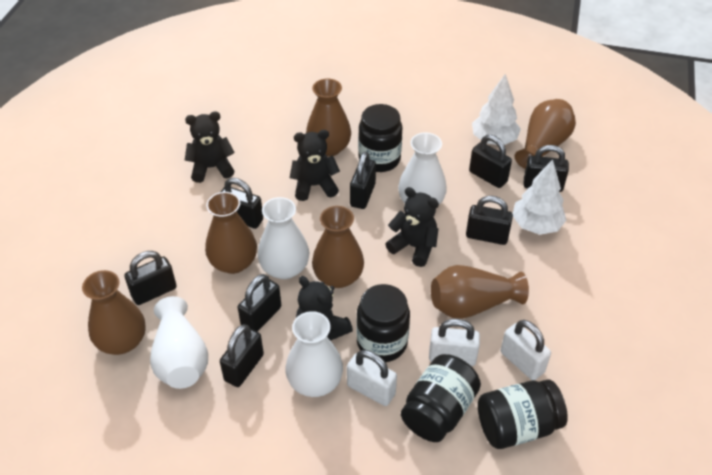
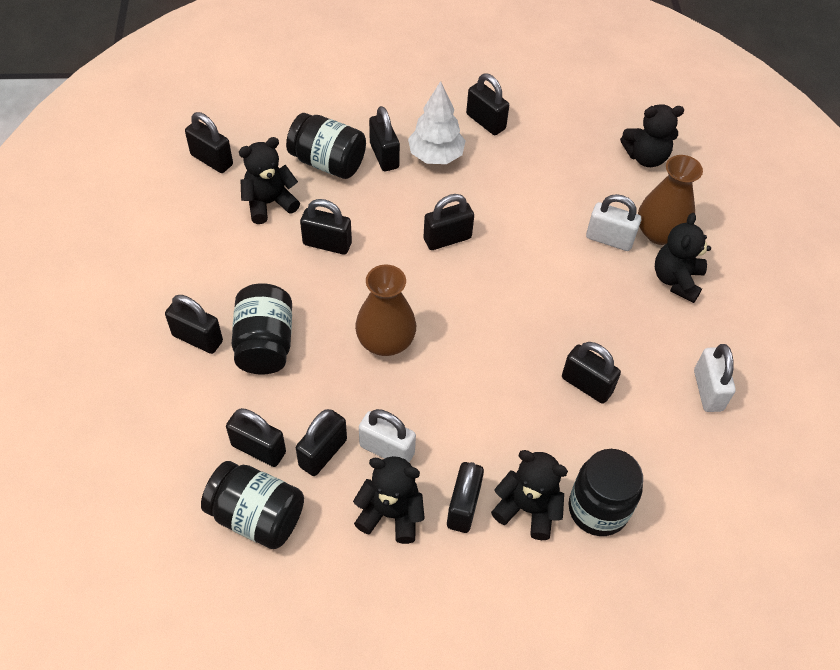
black padlock: 8 -> 10
black teddy bear: 4 -> 5
brown vase: 6 -> 2
white tree: 2 -> 1
white vase: 4 -> 0

